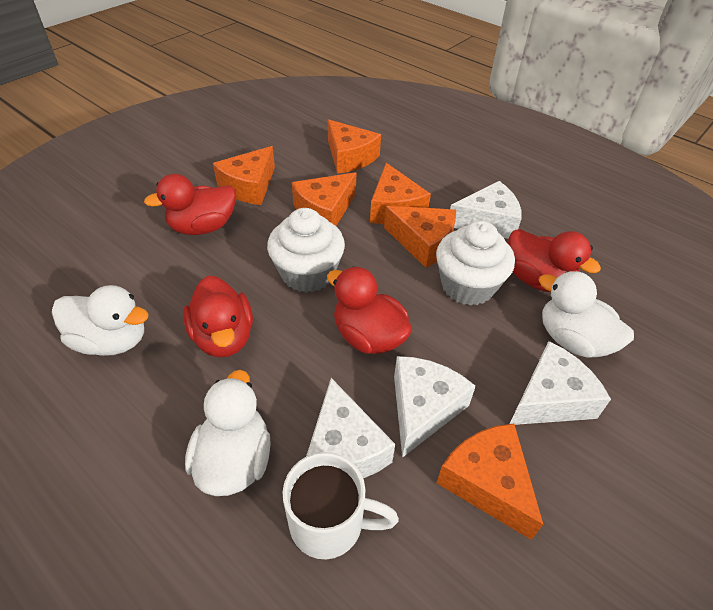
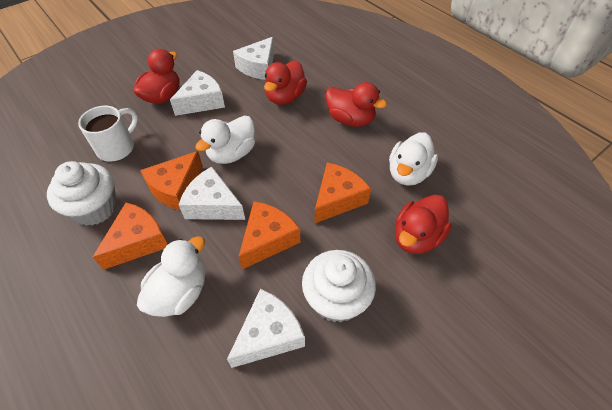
orange cheese: 6 -> 4

